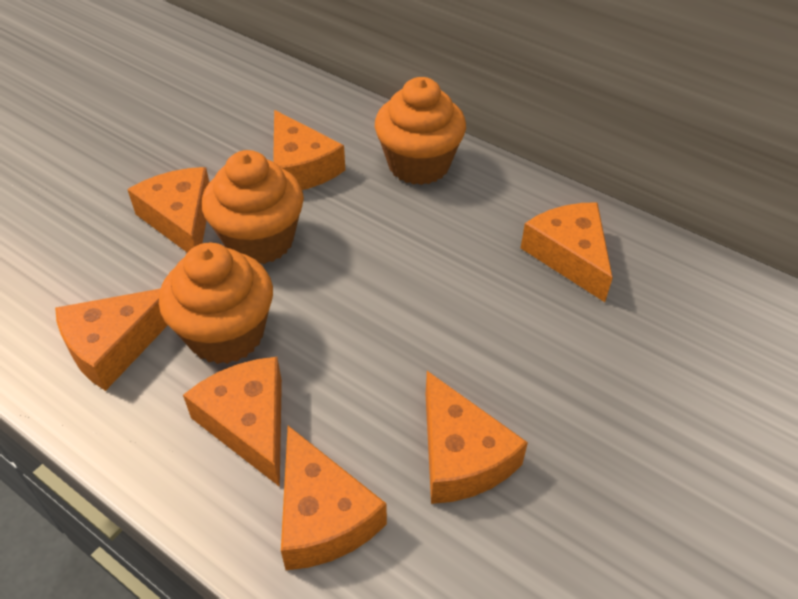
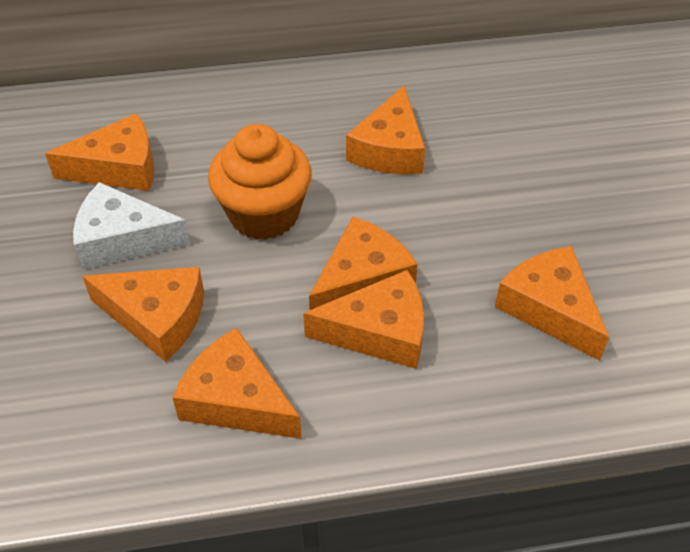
orange cupcake: 3 -> 1
white cheese: 0 -> 1

